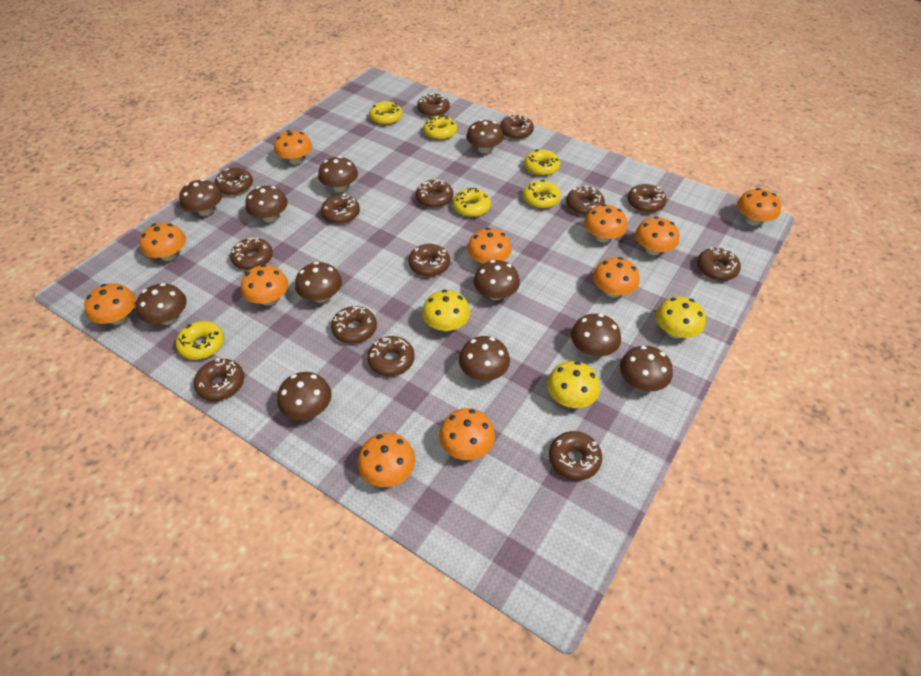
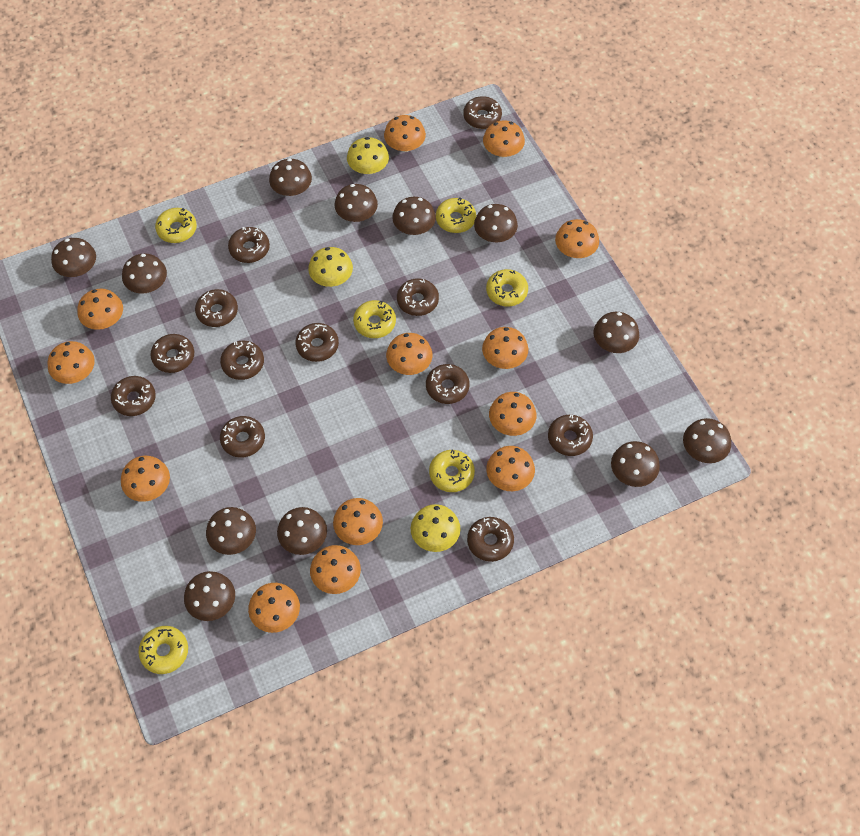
brown donut: 14 -> 12
brown mushroom: 11 -> 12
orange mushroom: 11 -> 13

